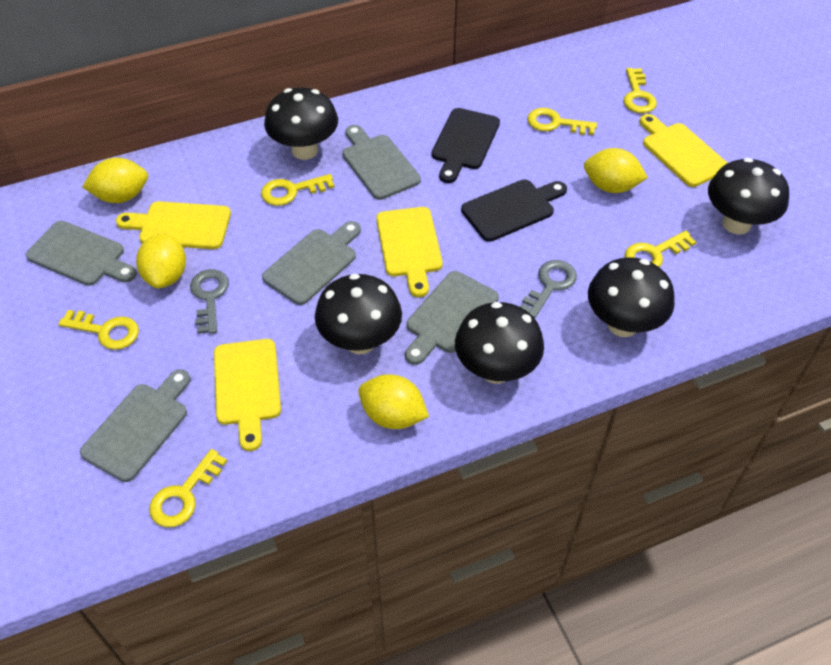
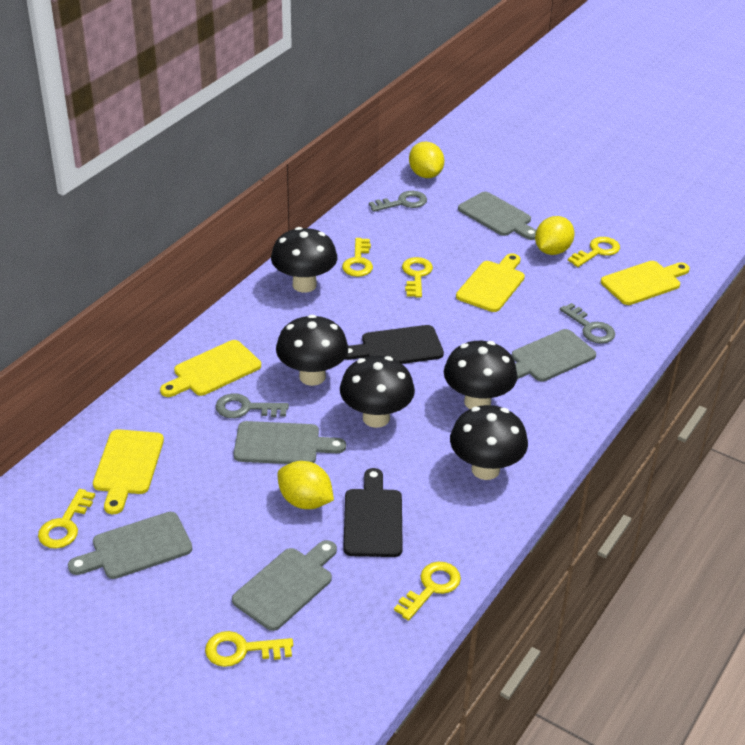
grey key: 2 -> 3
yellow lemon: 4 -> 3

